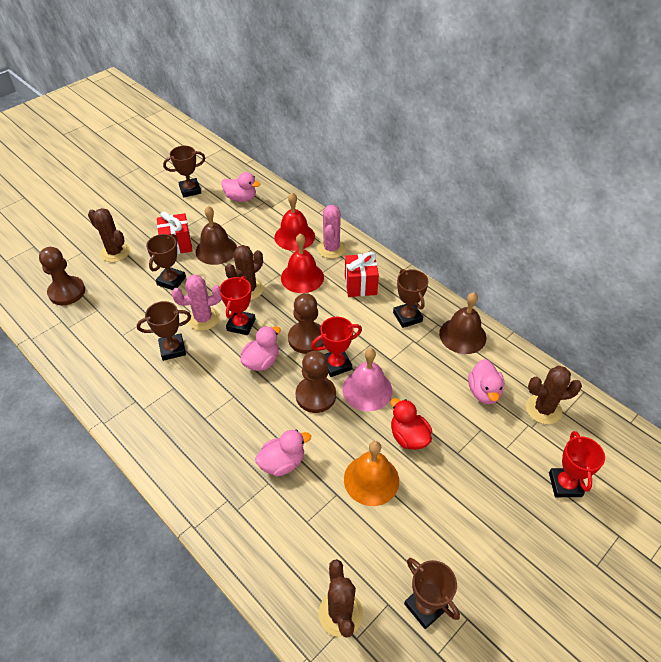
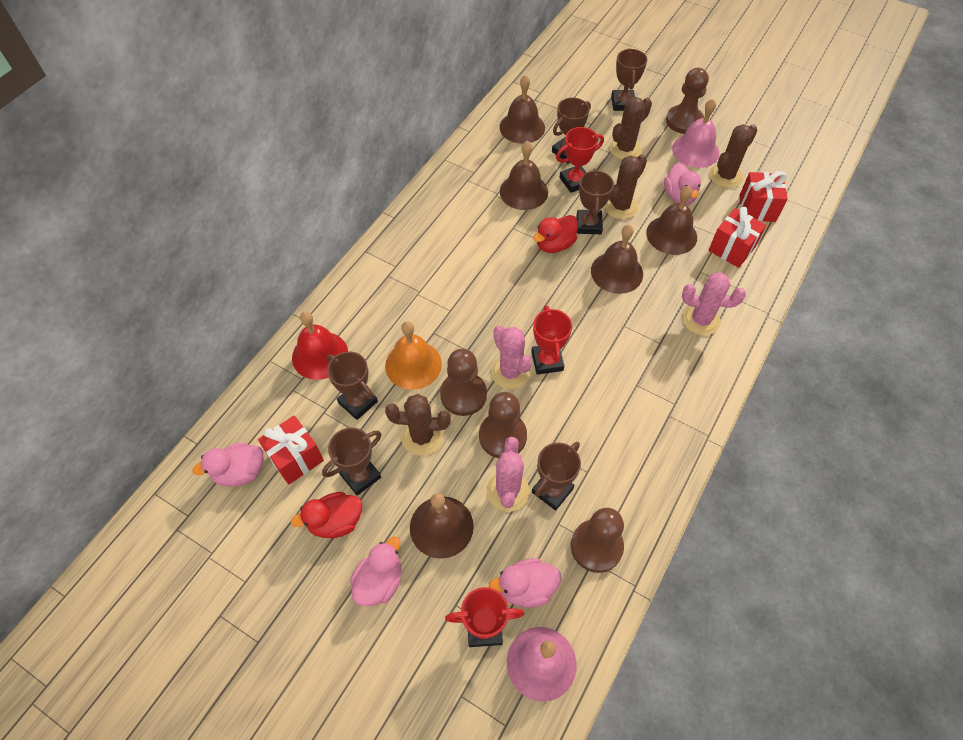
brown bell: 2 -> 5
brown pawn: 3 -> 4
brown trophy: 5 -> 6
pink bell: 1 -> 2
pink cactus: 2 -> 3
red bell: 2 -> 1
red duck: 1 -> 2
red gift: 2 -> 3

